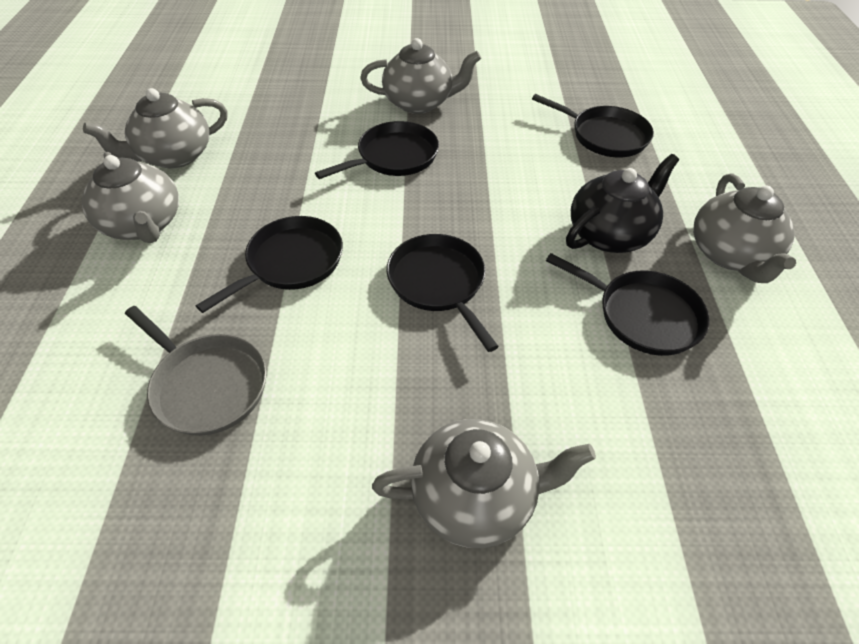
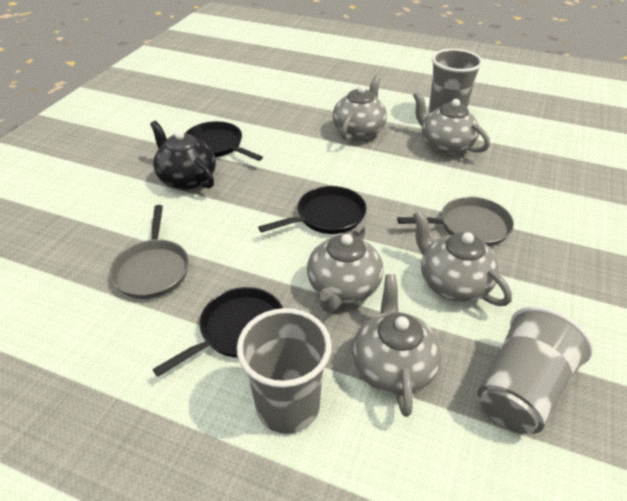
black pan: 5 -> 3
grey cup: 0 -> 3
grey pan: 1 -> 2

